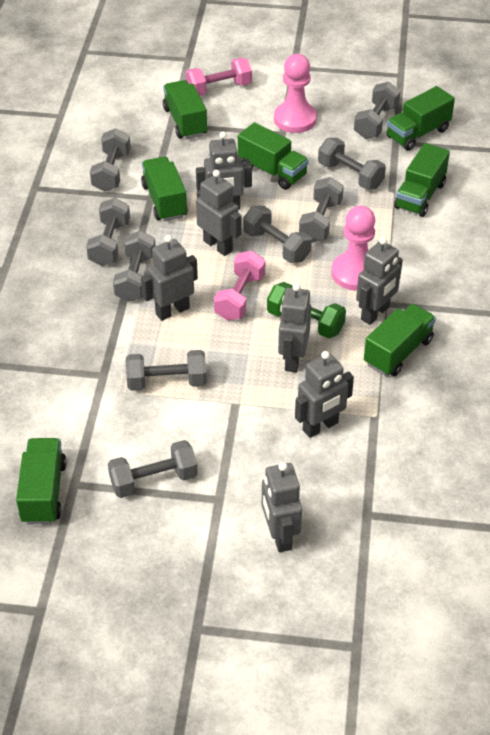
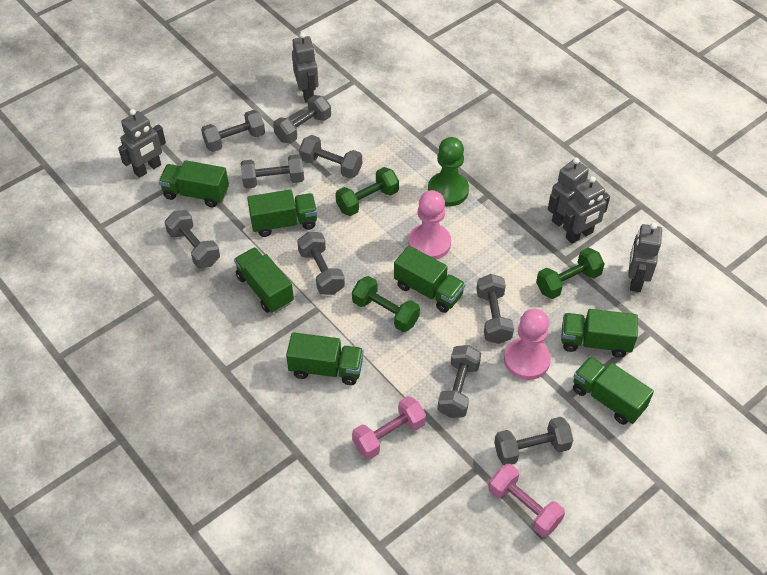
green dumbbell: 1 -> 3
green pawn: 0 -> 1
grey robot: 7 -> 5

